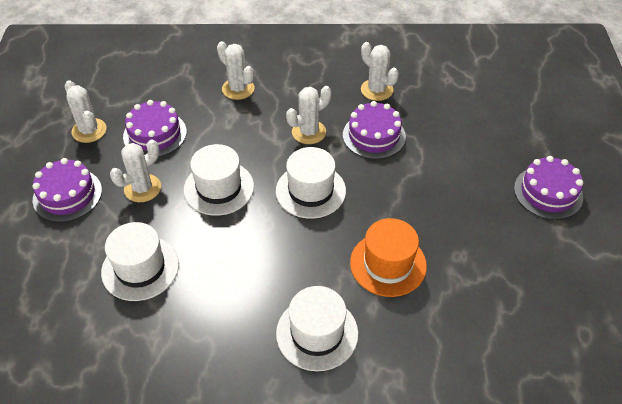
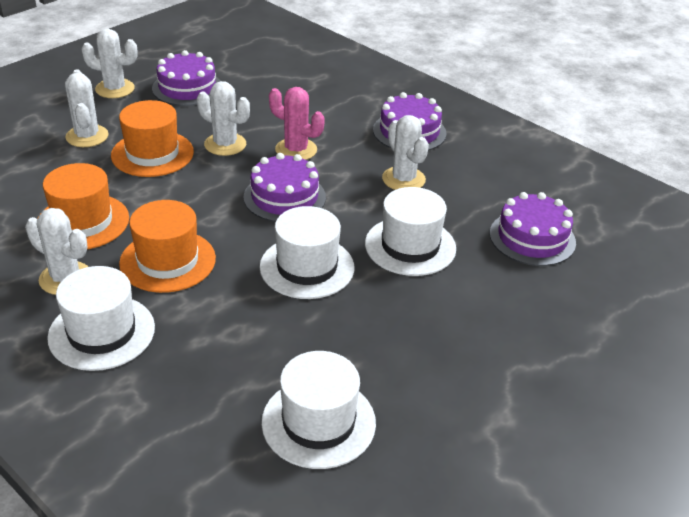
orange hat: 1 -> 3
pink cactus: 0 -> 1

